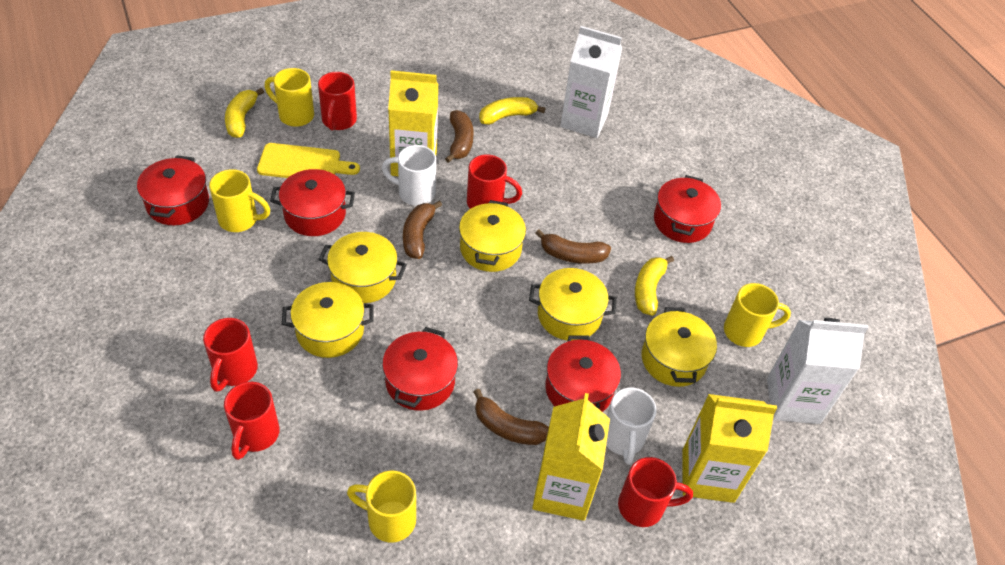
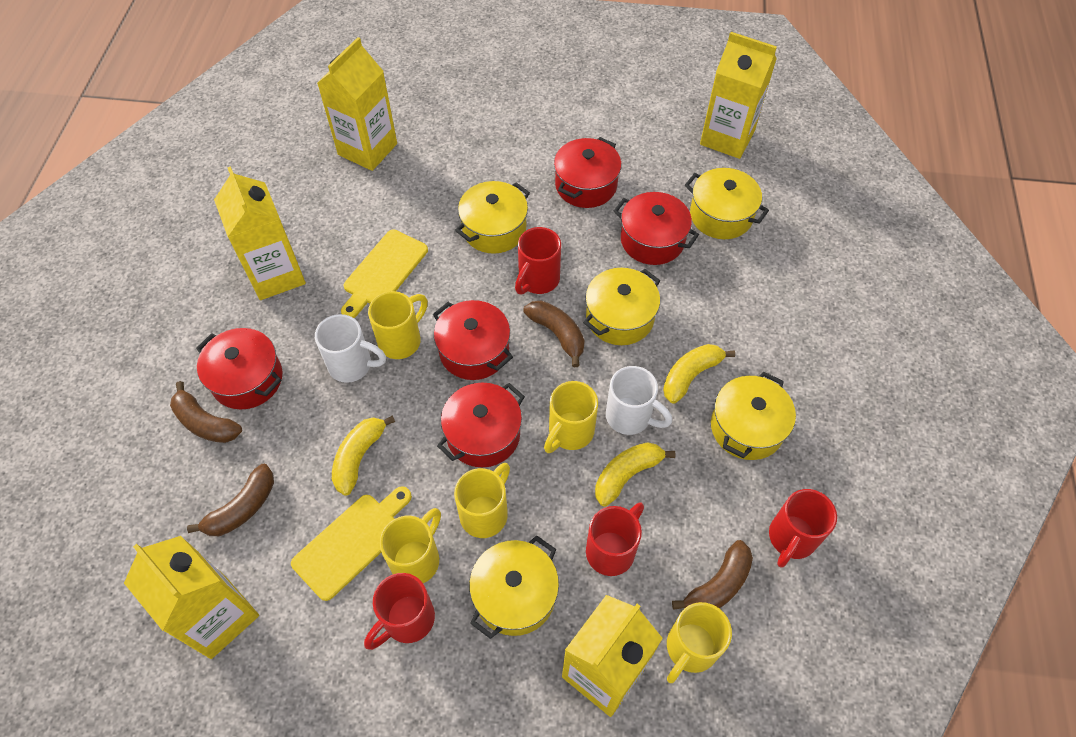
red mug: 5 -> 4
white carton: 2 -> 0
yellow carton: 3 -> 5
yellow cutting board: 1 -> 2
yellow mug: 4 -> 5

